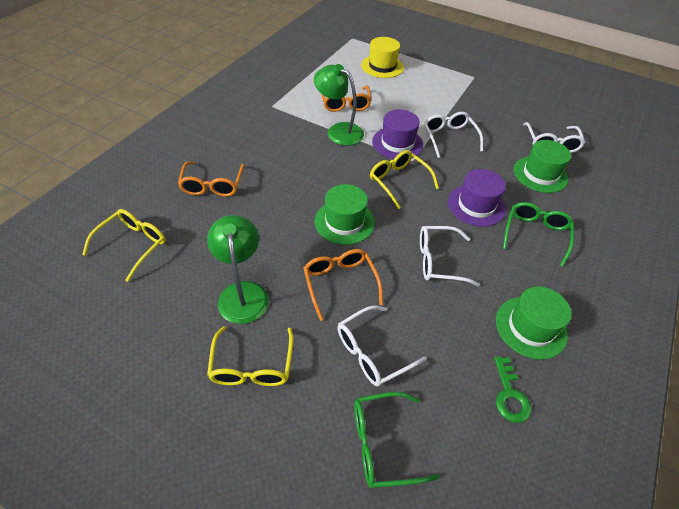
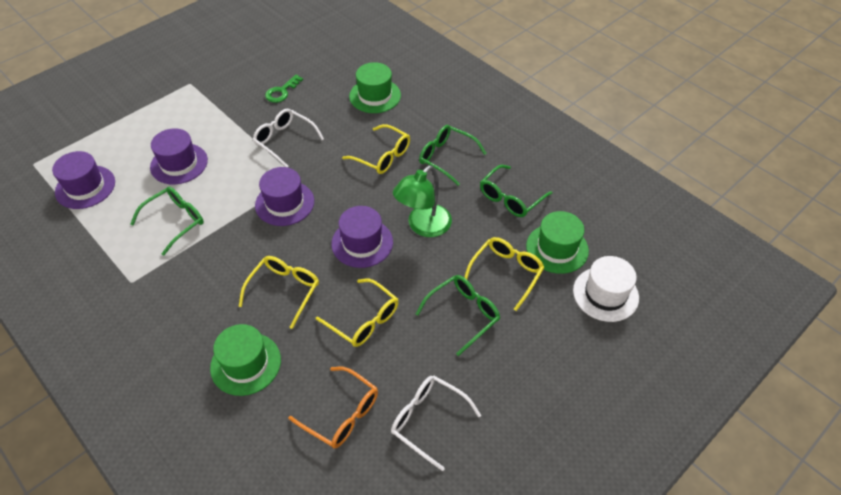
green glasses: 2 -> 4
green lamp: 2 -> 1
orange glasses: 3 -> 1
purple hat: 2 -> 4
white glasses: 4 -> 2
white hat: 0 -> 1
yellow glasses: 3 -> 4
yellow hat: 1 -> 0

